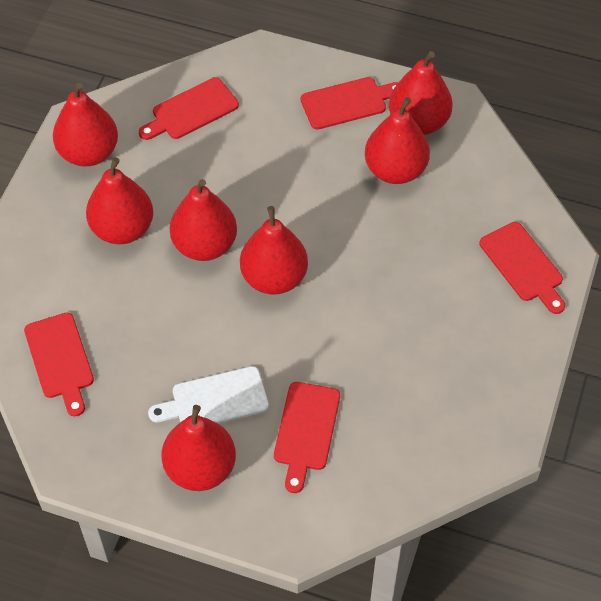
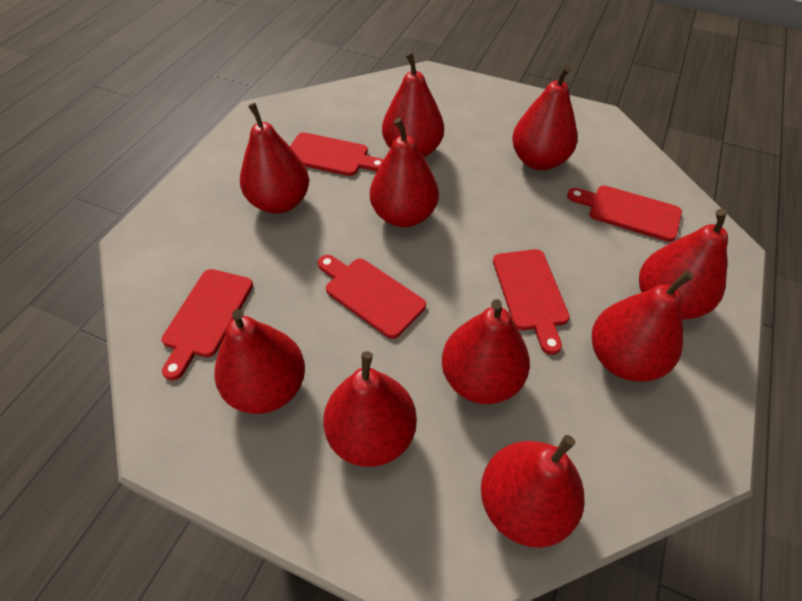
red pear: 7 -> 10
white cutting board: 1 -> 0

